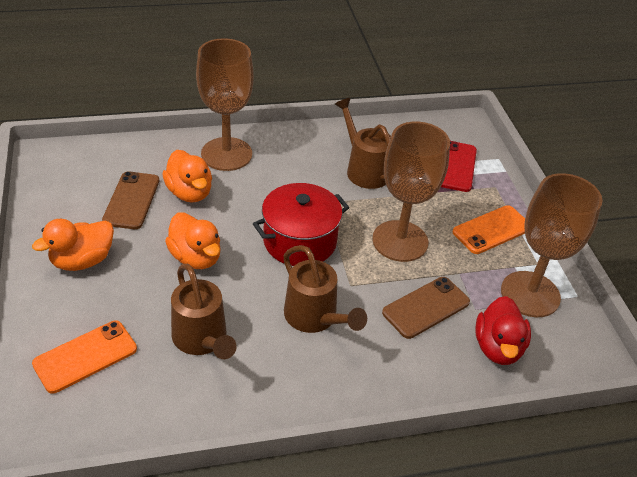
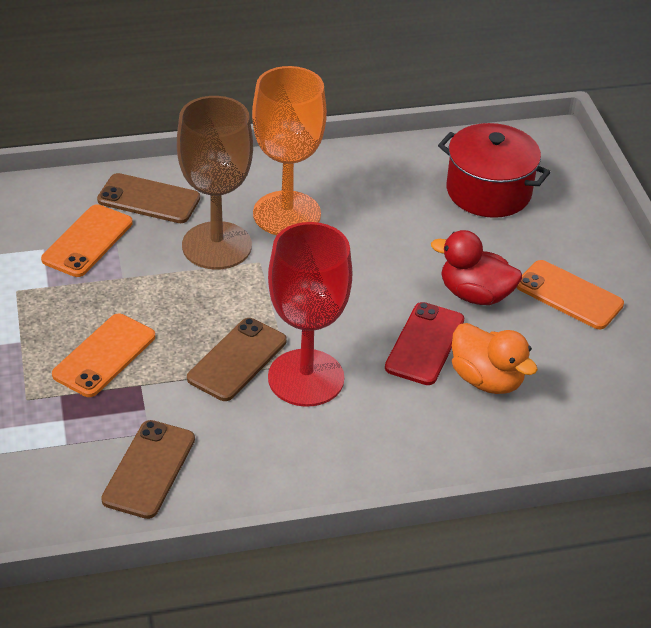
brown goblet: 3 -> 1
brown phone: 2 -> 3
brown watering can: 3 -> 0
orange duck: 3 -> 1
orange goblet: 0 -> 1
orange phone: 2 -> 3
red goblet: 0 -> 1

